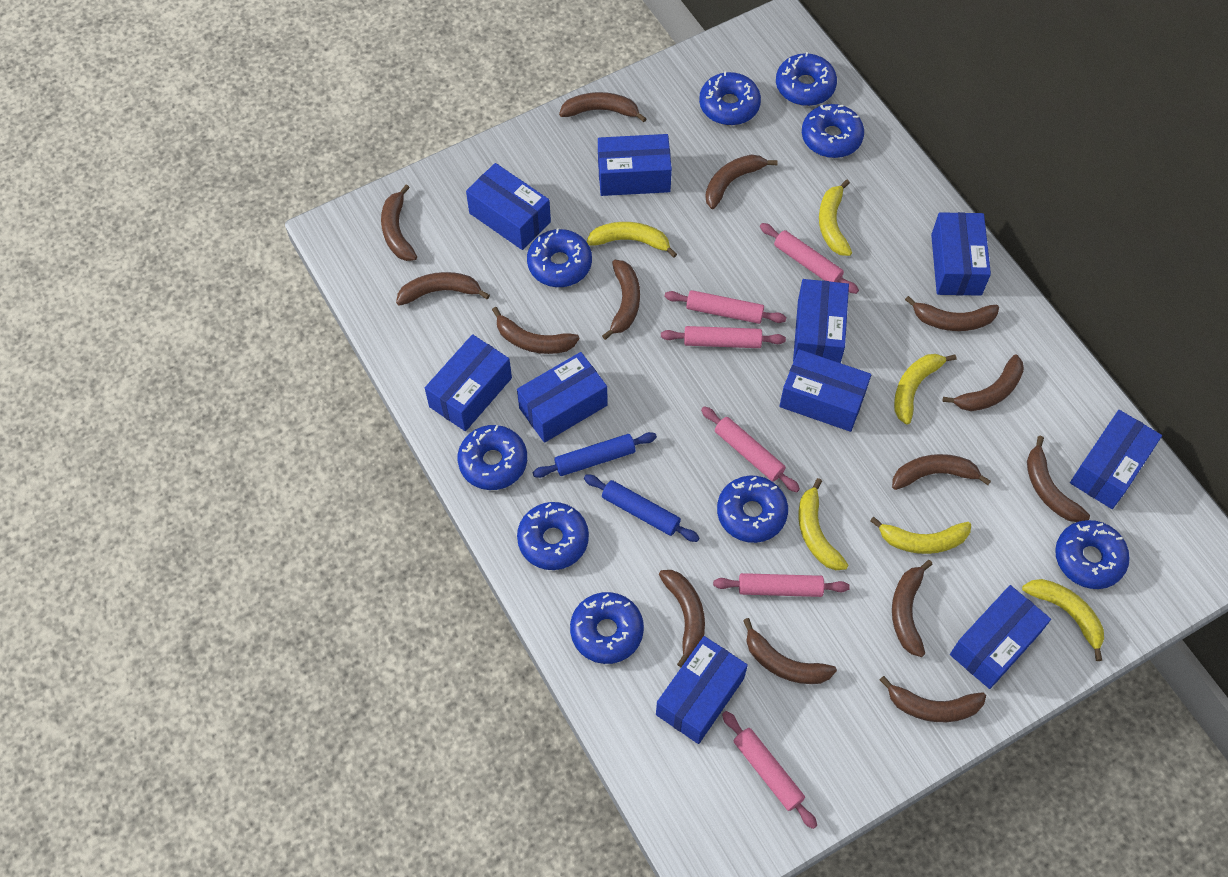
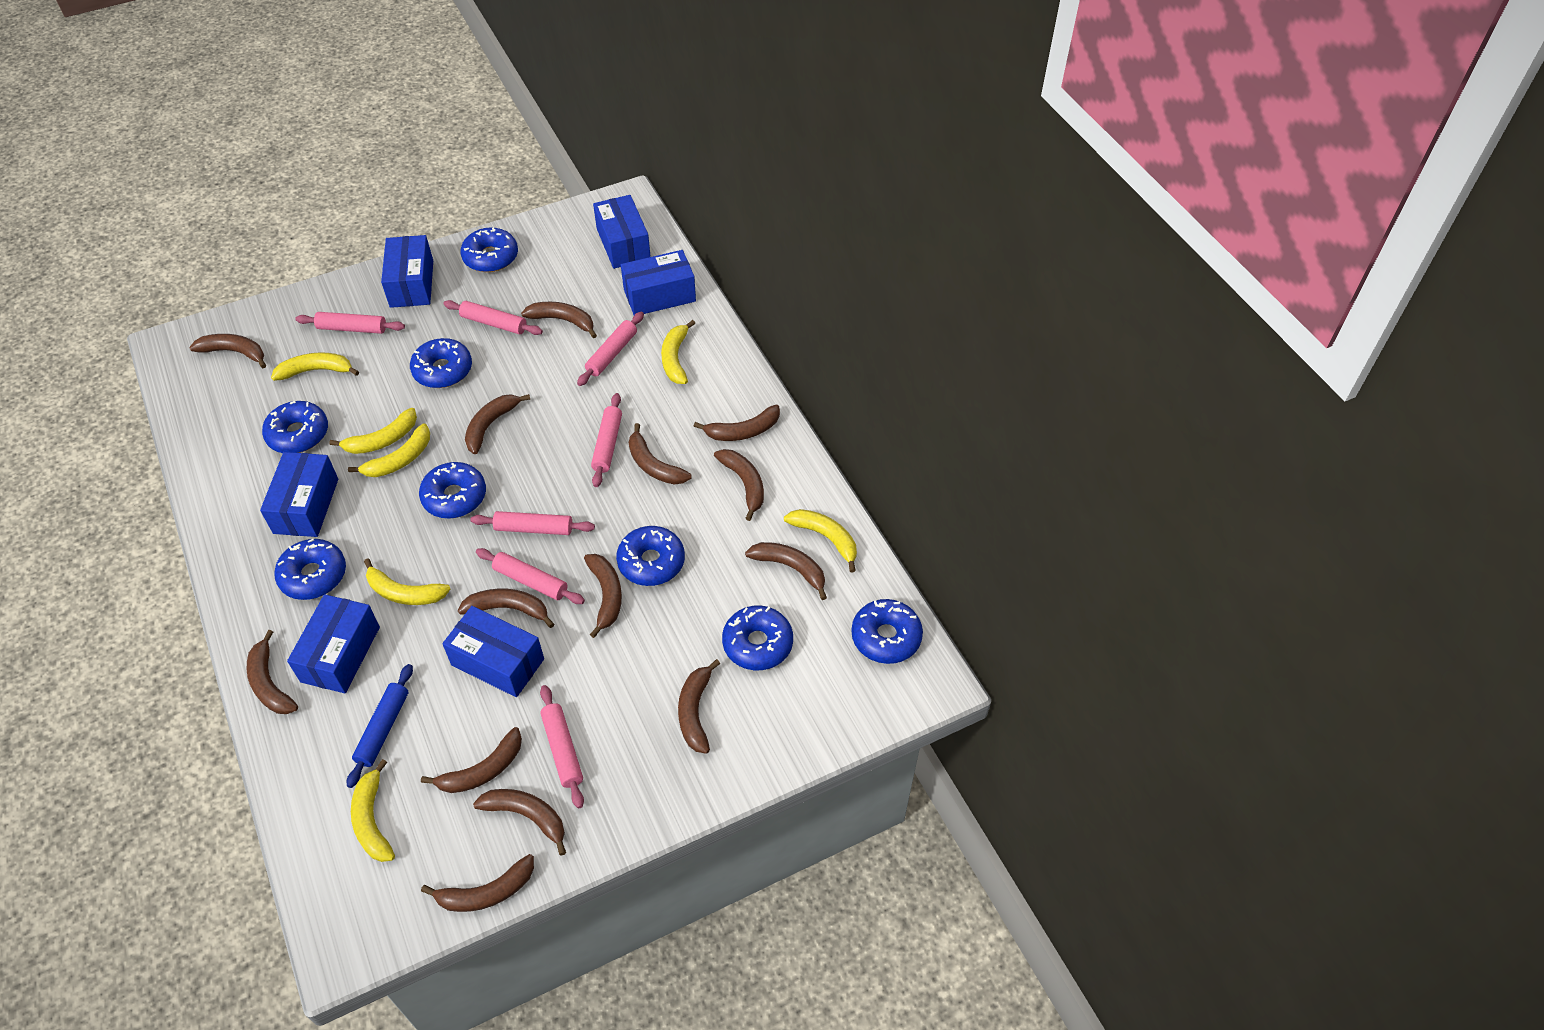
blue box: 10 -> 6
blue donut: 9 -> 8
blue rolling pin: 2 -> 1
pink rolling pin: 6 -> 7
yellow banana: 6 -> 7

